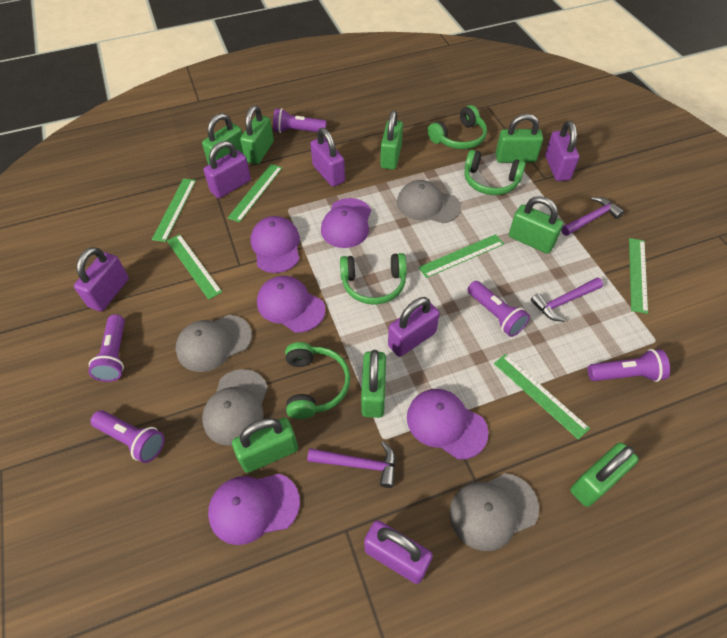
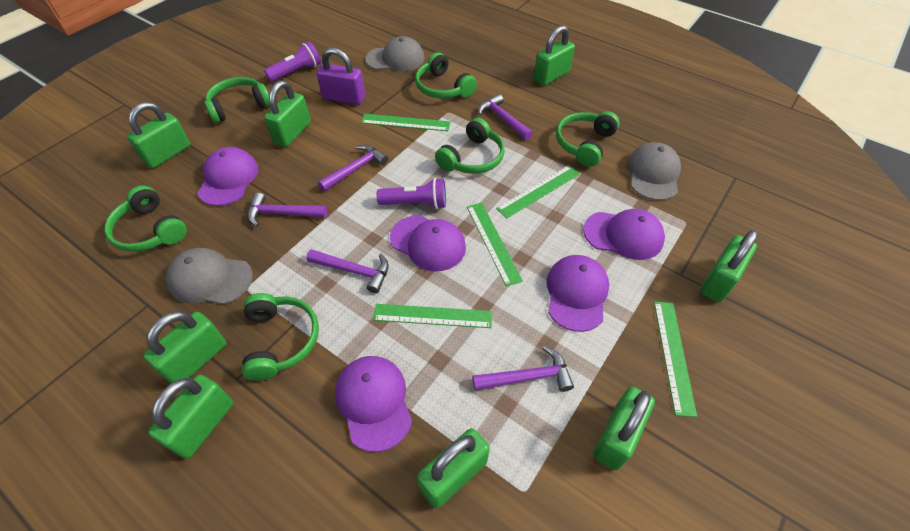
green headphones: 4 -> 6
green ruler: 6 -> 5
grey cap: 4 -> 3
purple flashlight: 5 -> 2
purple hammer: 3 -> 5
purple padlock: 6 -> 1

